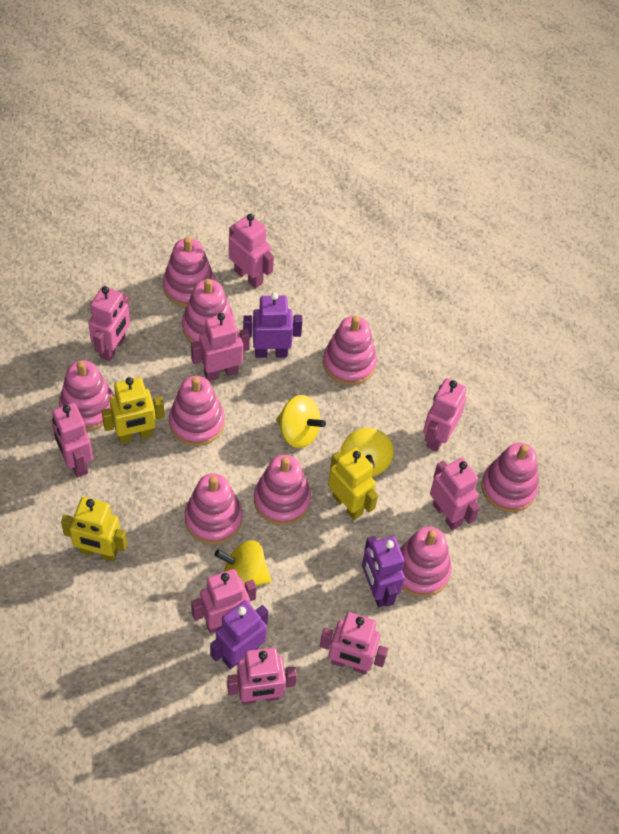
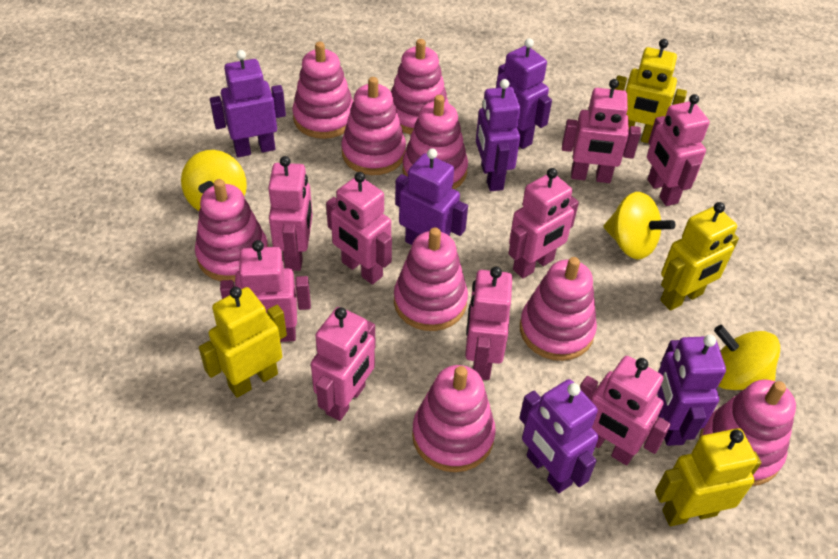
purple robot: 3 -> 6
yellow robot: 3 -> 4

